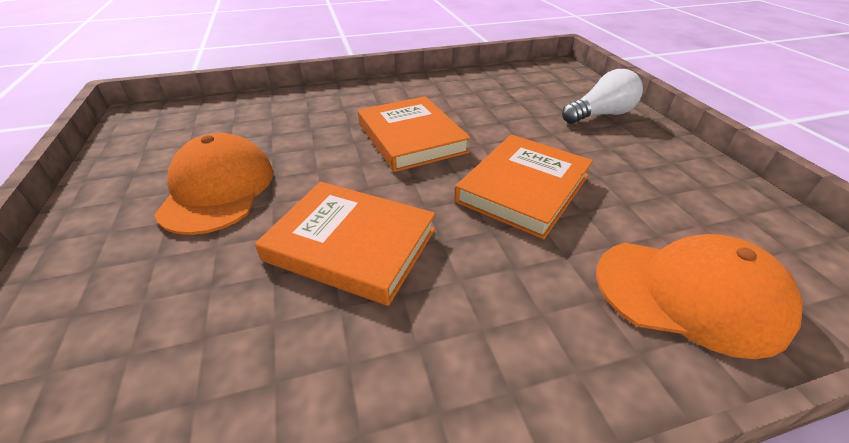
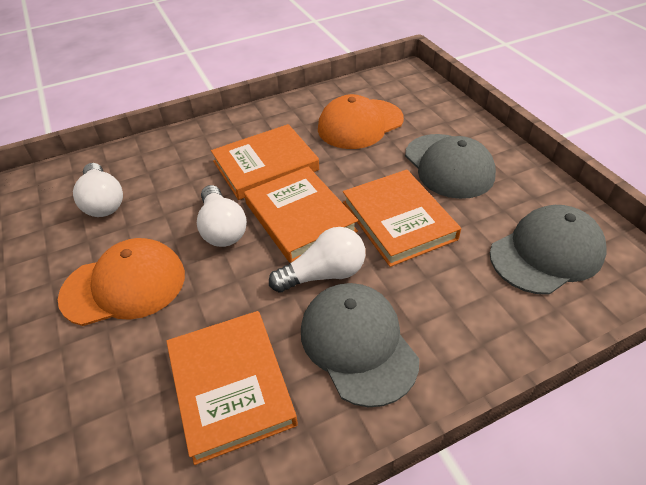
grey cap: 0 -> 3
orange book: 3 -> 4
white light bulb: 1 -> 3

